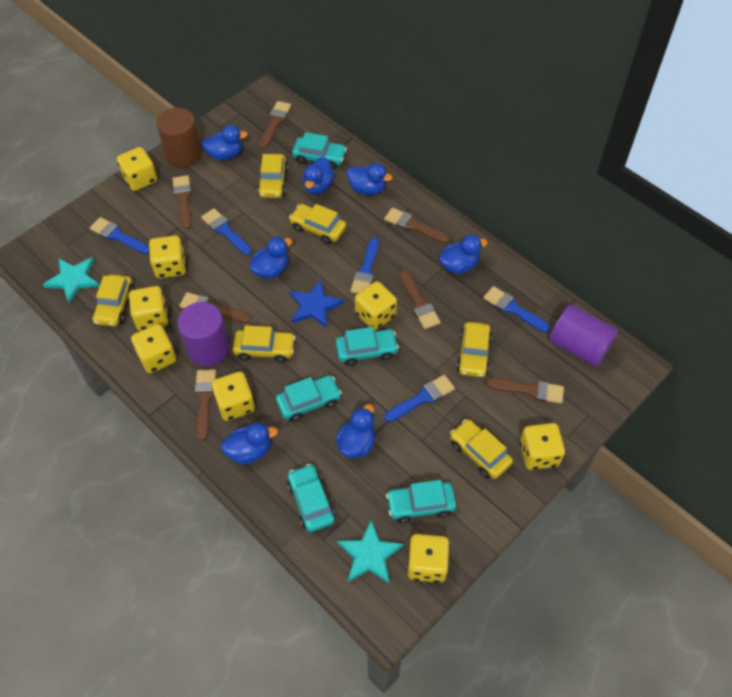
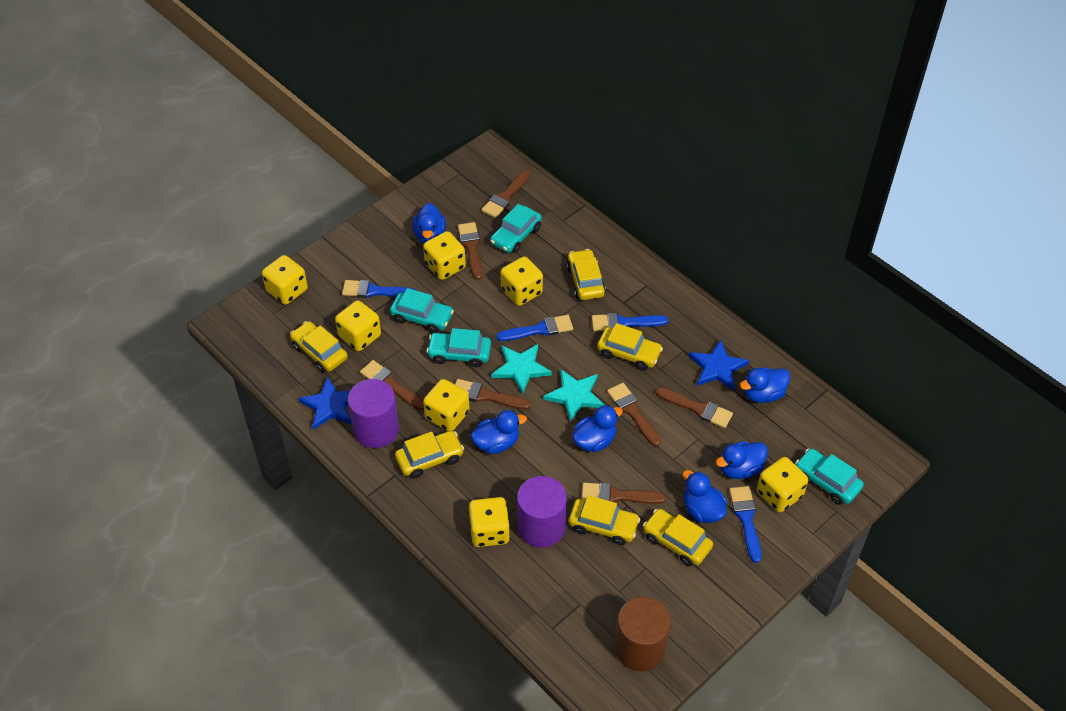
blue brush: 5 -> 4
blue duck: 7 -> 6
blue star: 1 -> 2
turquoise car: 5 -> 4
yellow dice: 8 -> 7

